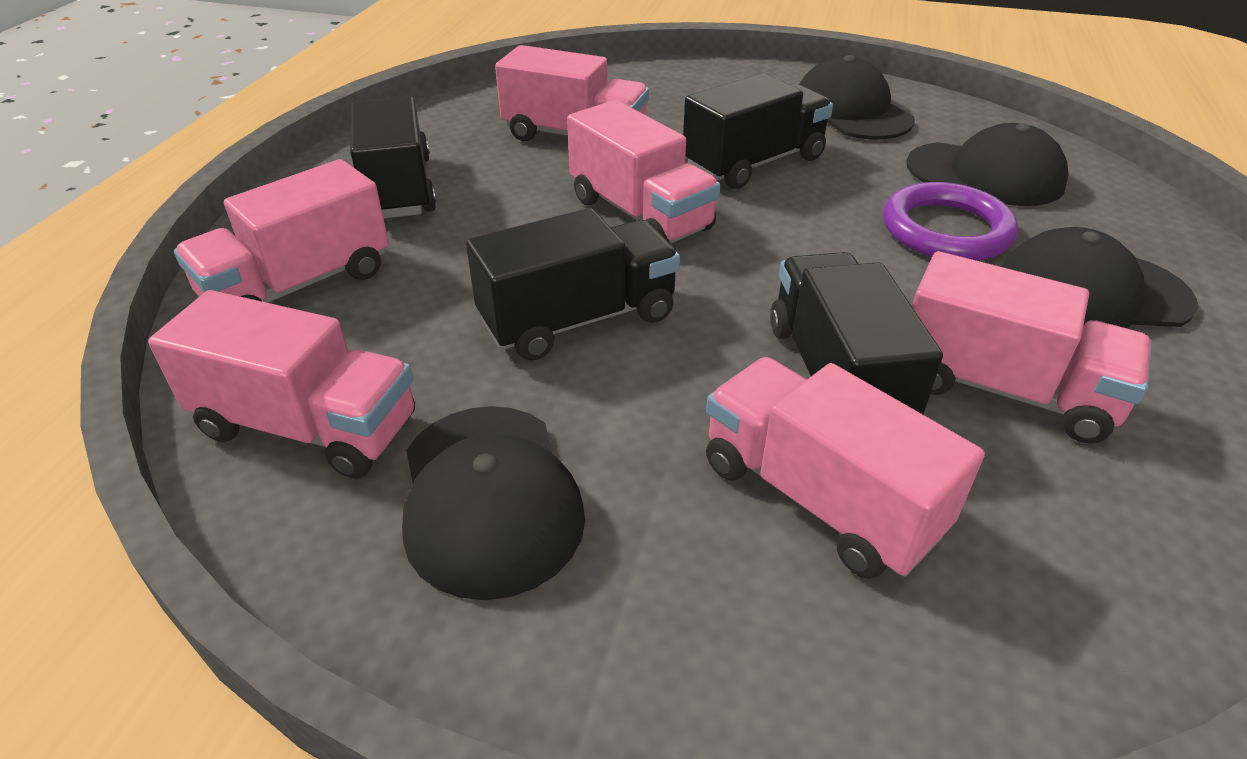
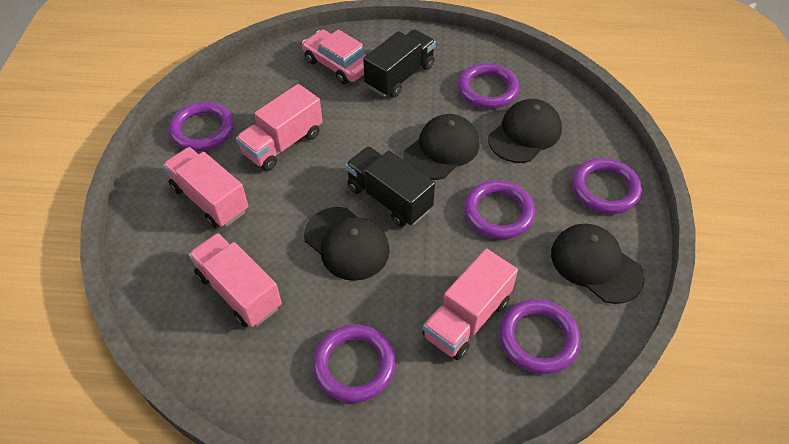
black truck: 4 -> 2
pink car: 0 -> 1
pink truck: 6 -> 4
purple ring: 1 -> 6

